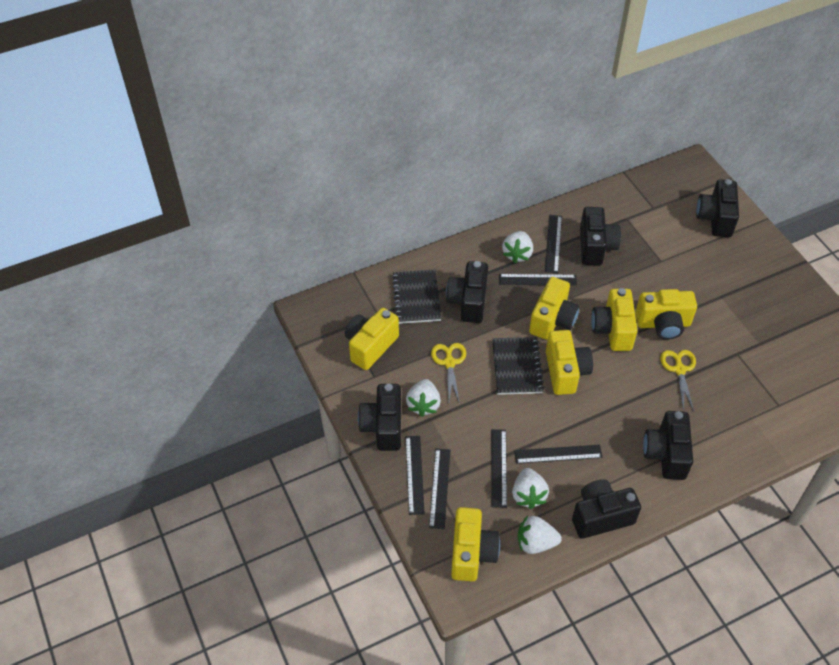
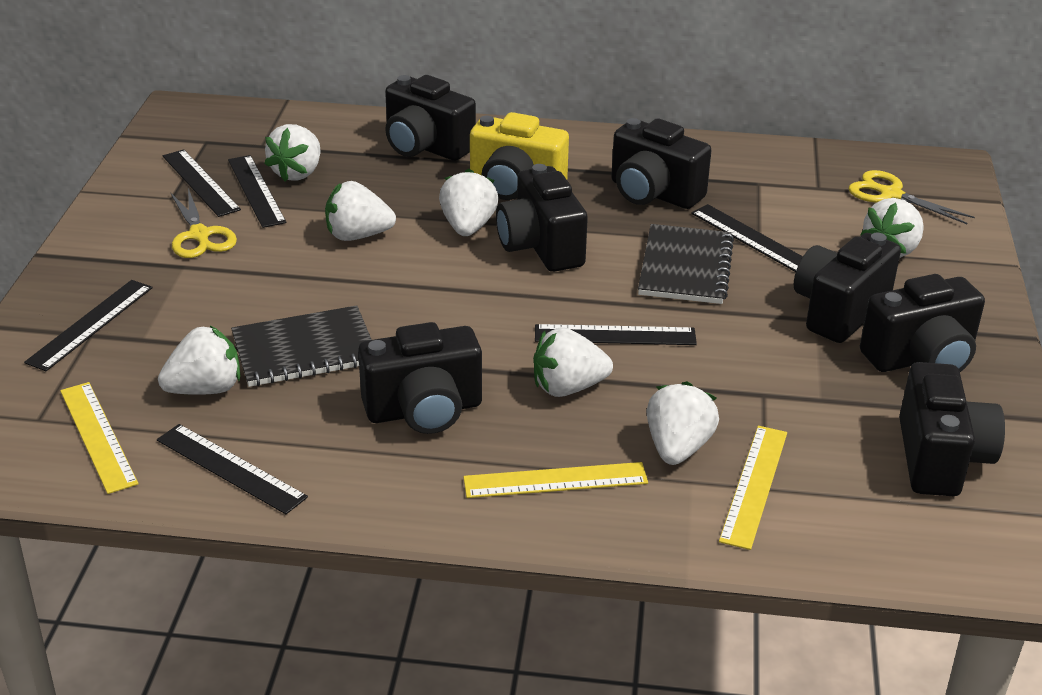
black camera: 6 -> 7
white strawberry: 4 -> 7
yellow camera: 6 -> 1
yellow ruler: 0 -> 3

